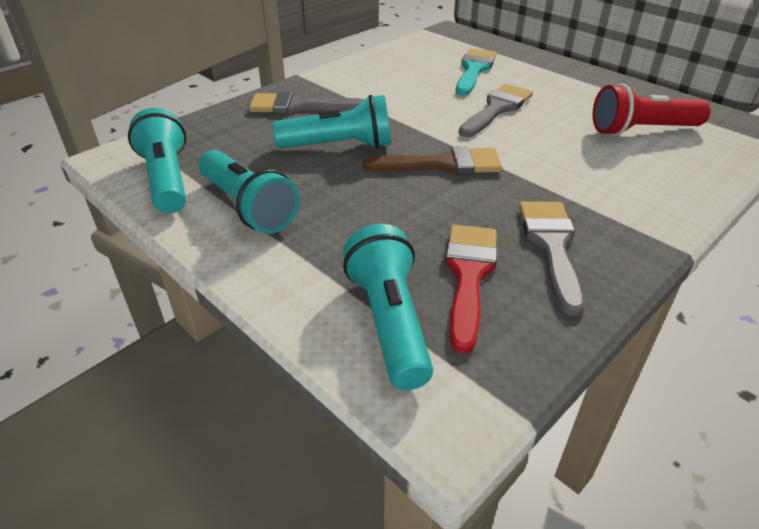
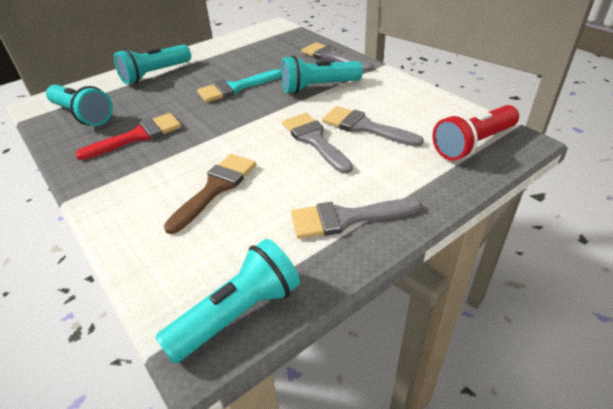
grey brush: 3 -> 4

